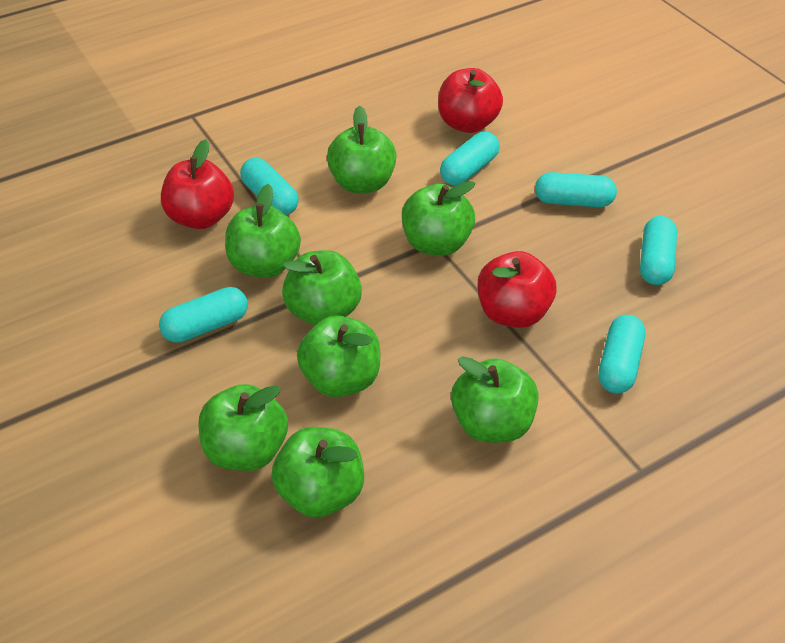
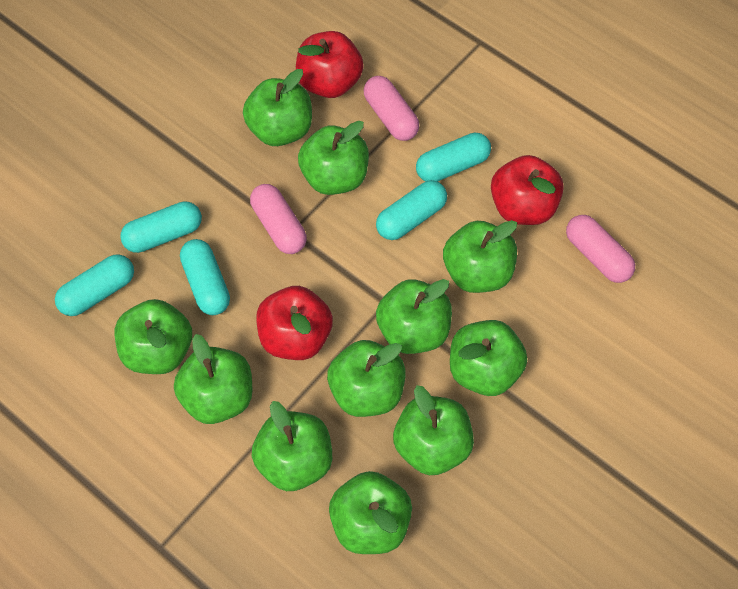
green apple: 8 -> 11
pink capsule: 0 -> 3
turquoise capsule: 6 -> 5

